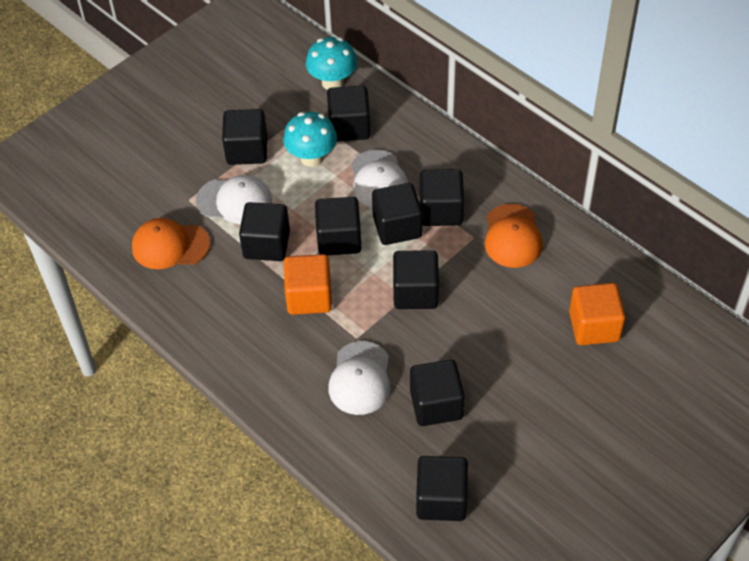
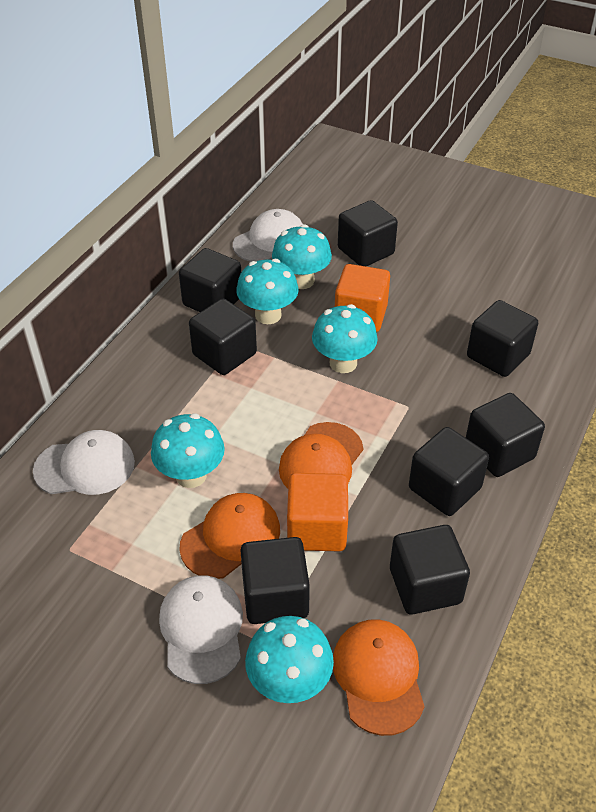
black cube: 9 -> 8
orange cap: 2 -> 3
turquoise mushroom: 2 -> 5

